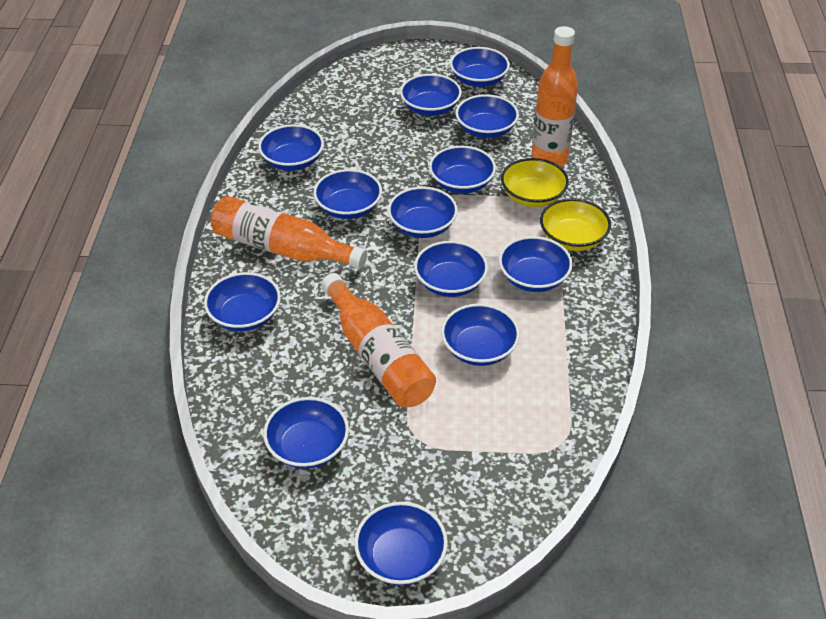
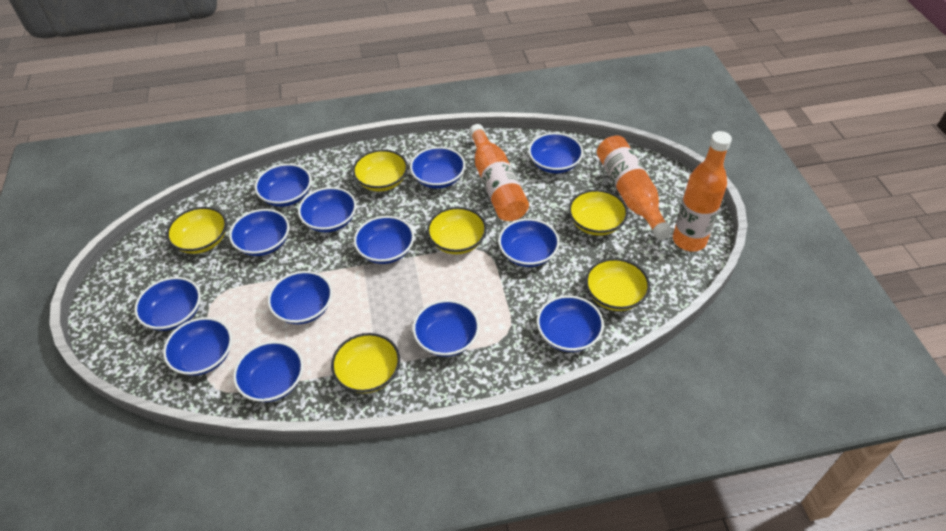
yellow bowl: 2 -> 6

